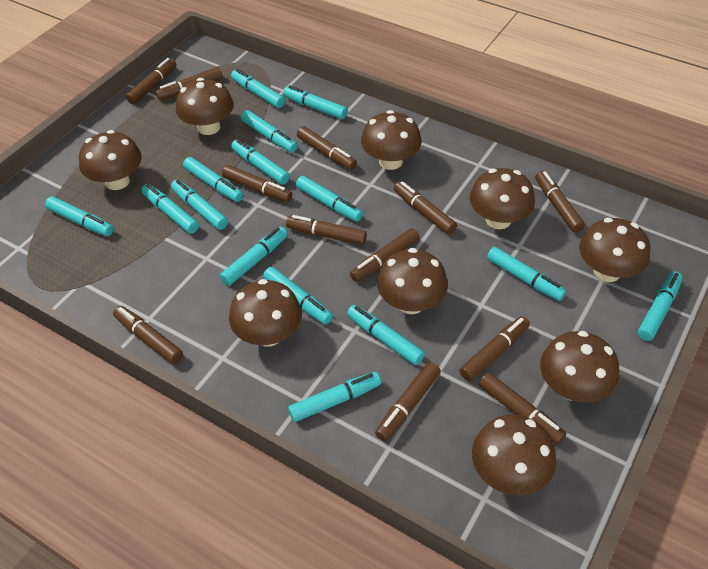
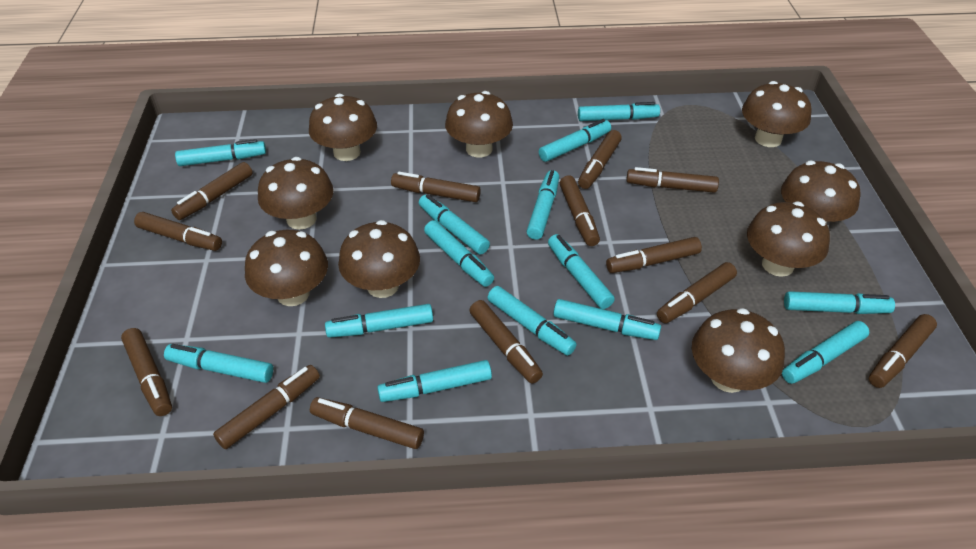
brown marker: 12 -> 13
turquoise marker: 15 -> 14

